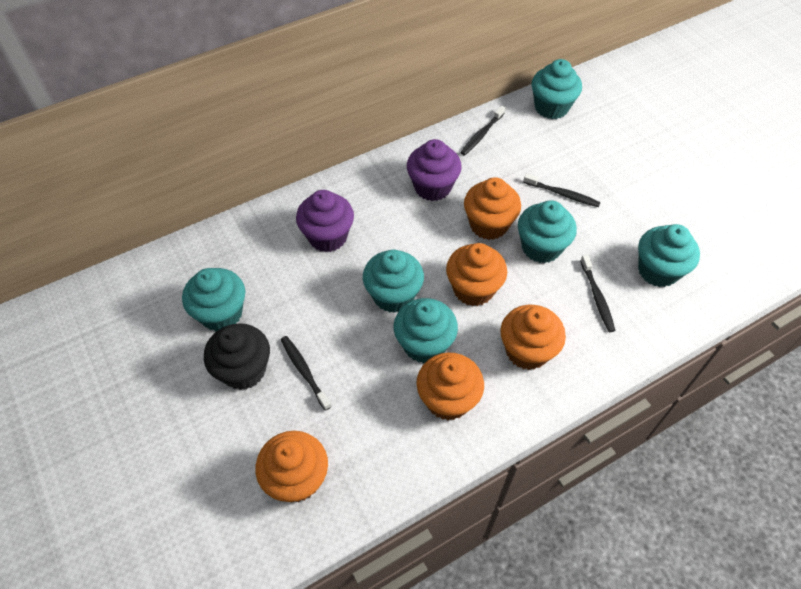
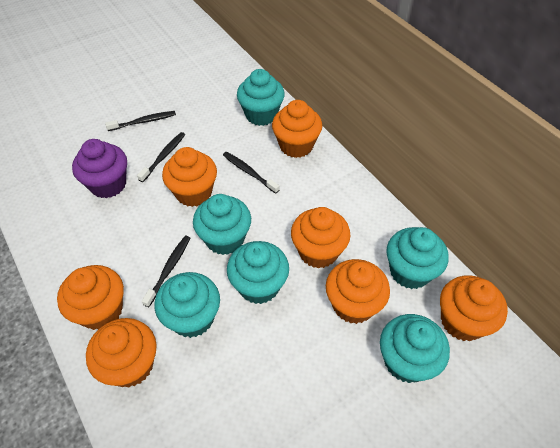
black cupcake: 1 -> 0
orange cupcake: 5 -> 7
purple cupcake: 2 -> 1

